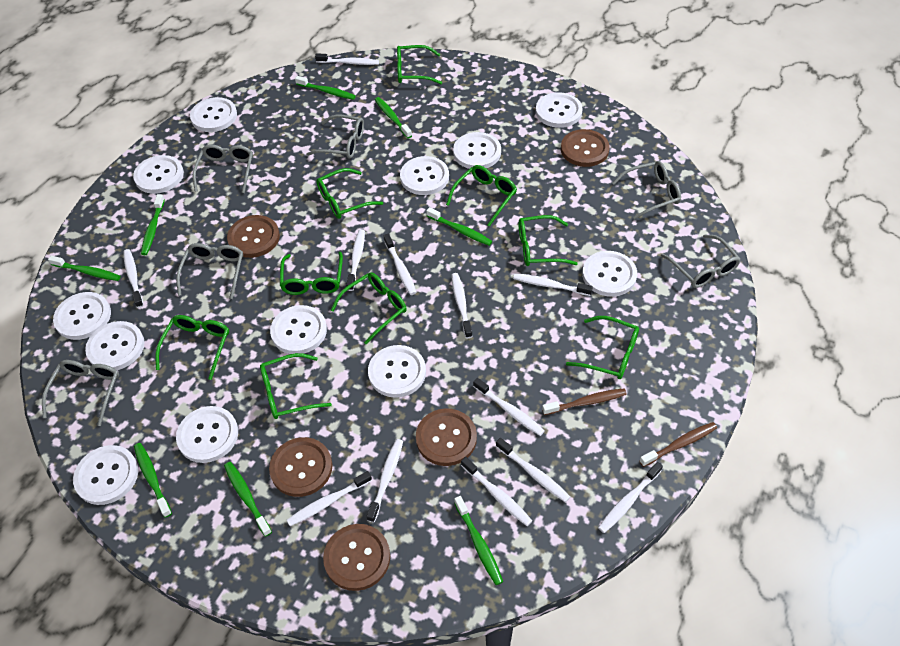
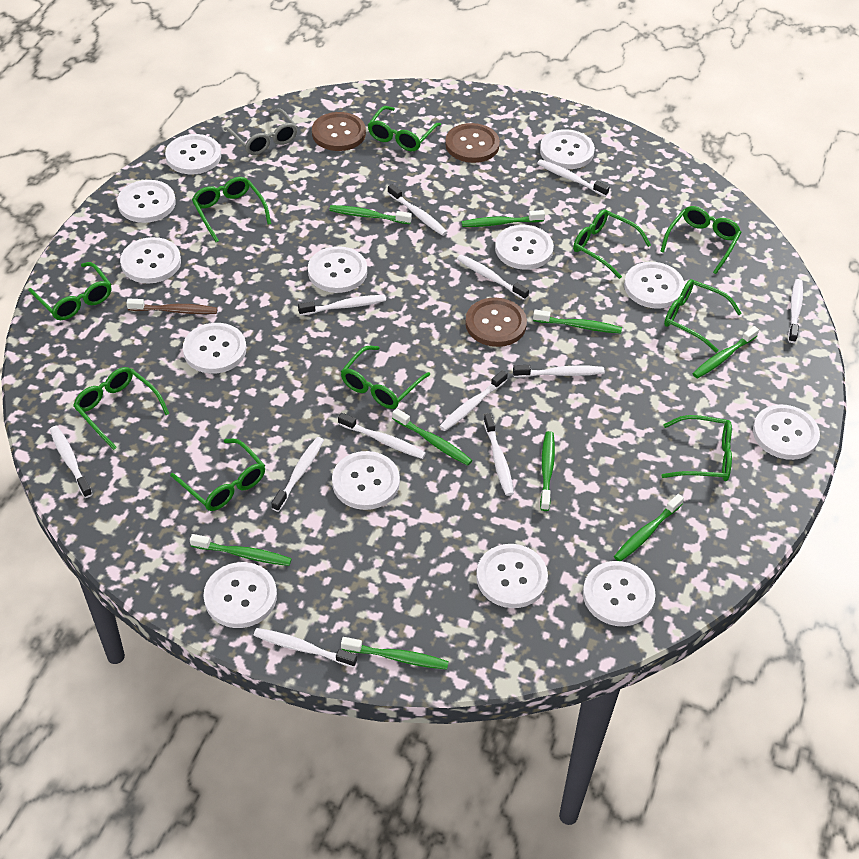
brown button: 5 -> 3
brown toothbrush: 2 -> 1
green glasses: 9 -> 10
green toothbrush: 8 -> 9
grey glasses: 6 -> 1
white button: 12 -> 13

